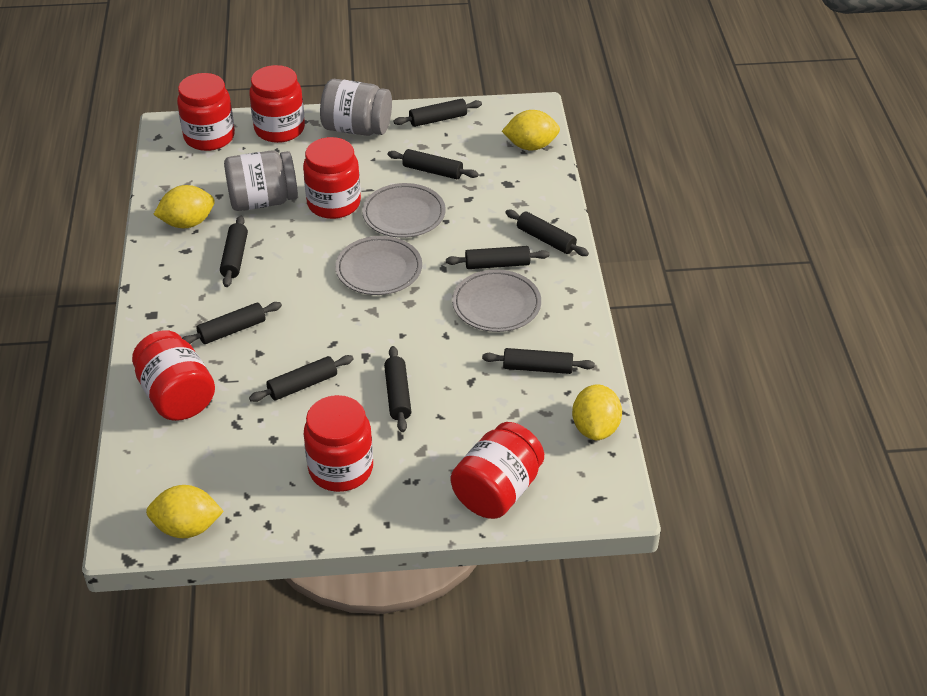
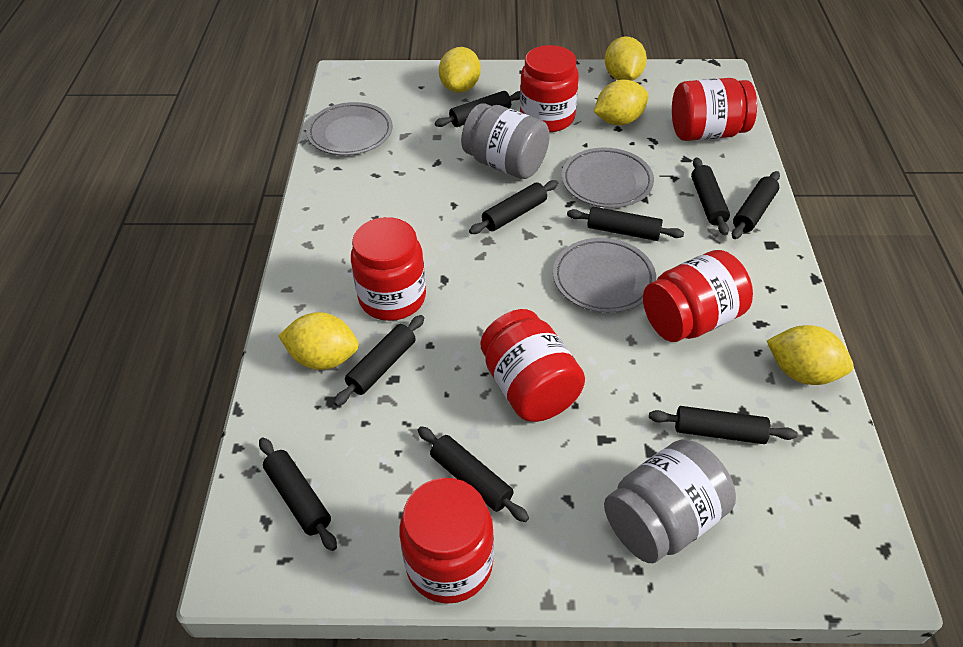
yellow lemon: 4 -> 5

